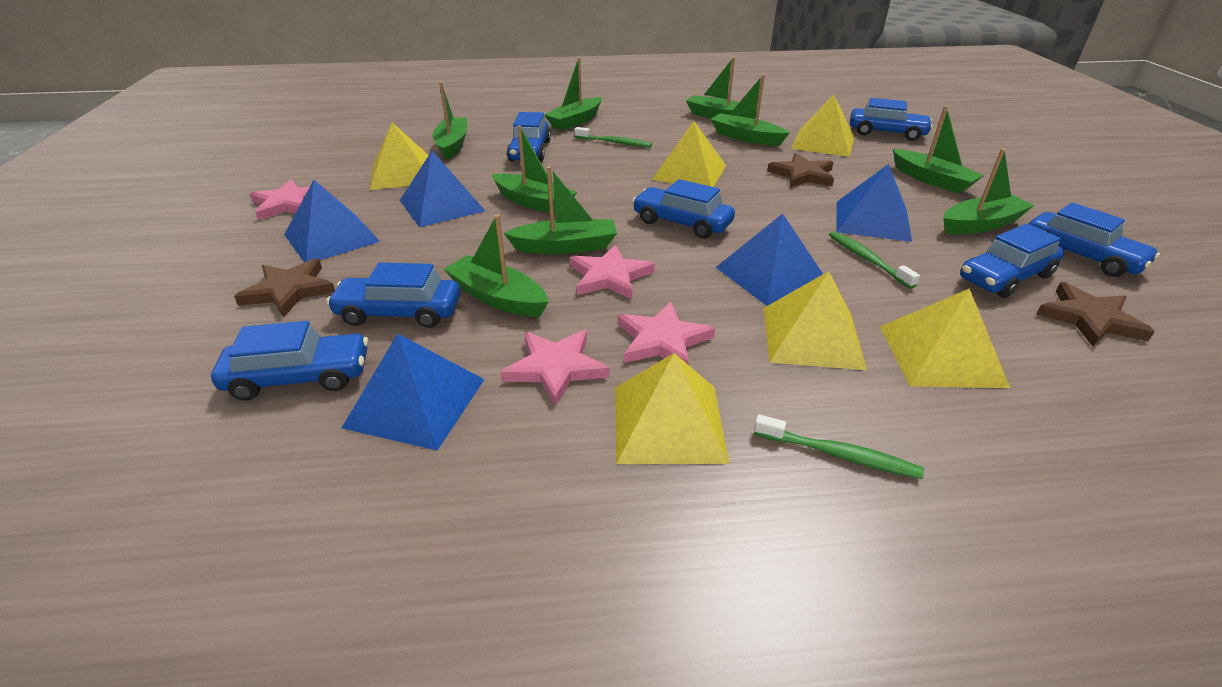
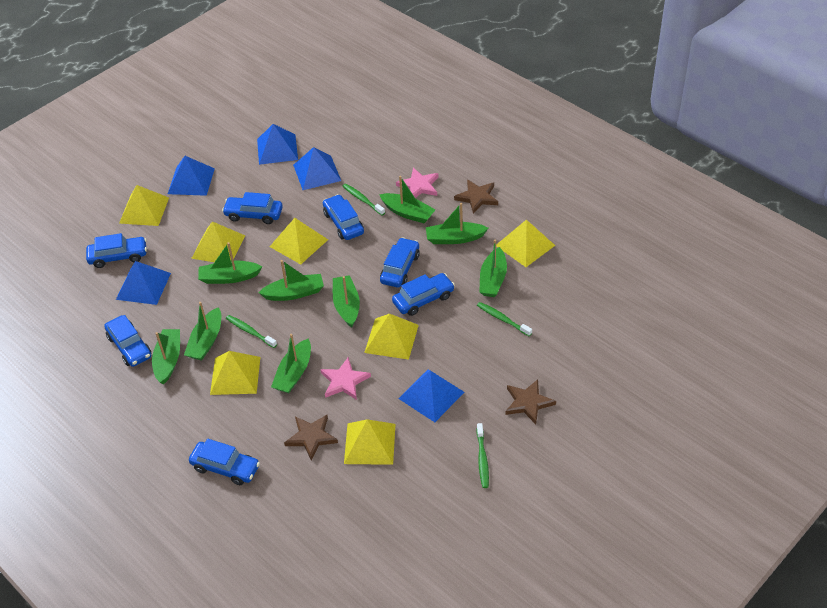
green toothbrush: 3 -> 4
pink star: 4 -> 2
yellow pyramid: 6 -> 7

